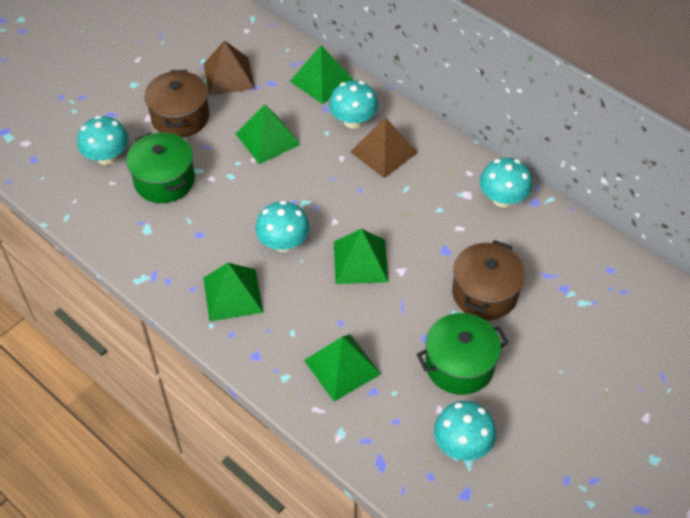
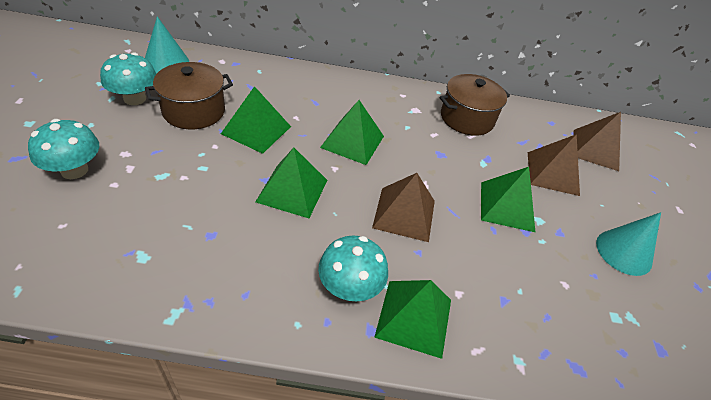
brown pyramid: 2 -> 3
green pot: 2 -> 0
turquoise cone: 0 -> 2
turquoise mushroom: 5 -> 3

